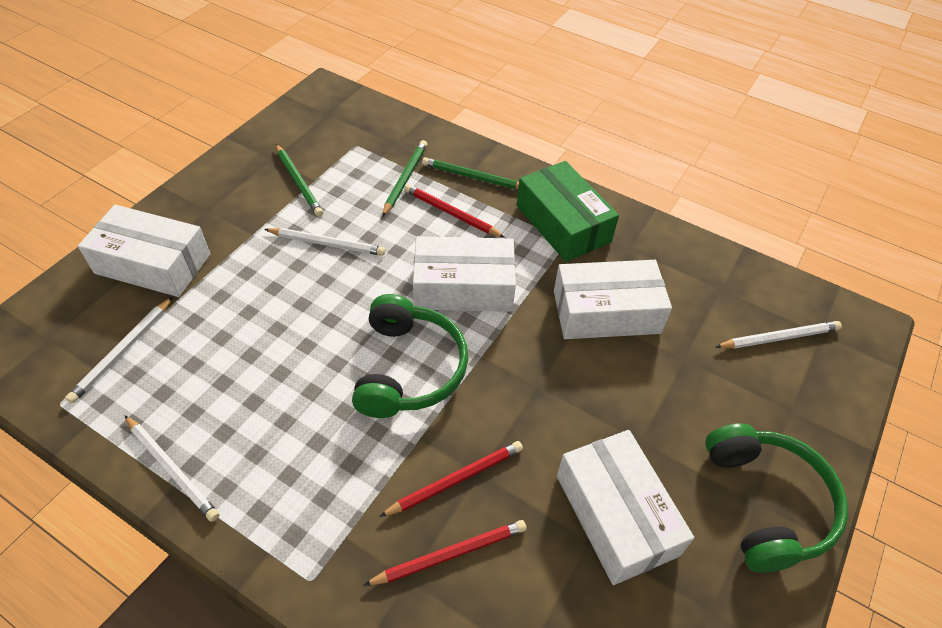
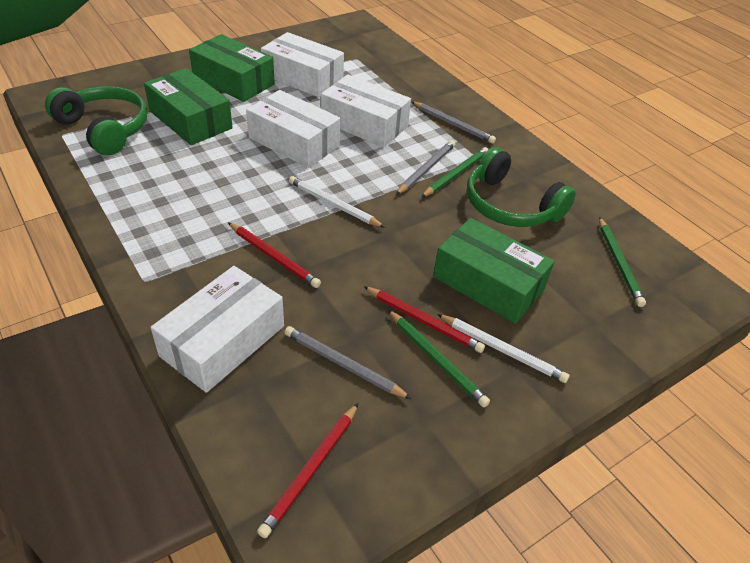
green box: 1 -> 3
grey pencil: 0 -> 3
white pencil: 4 -> 2

